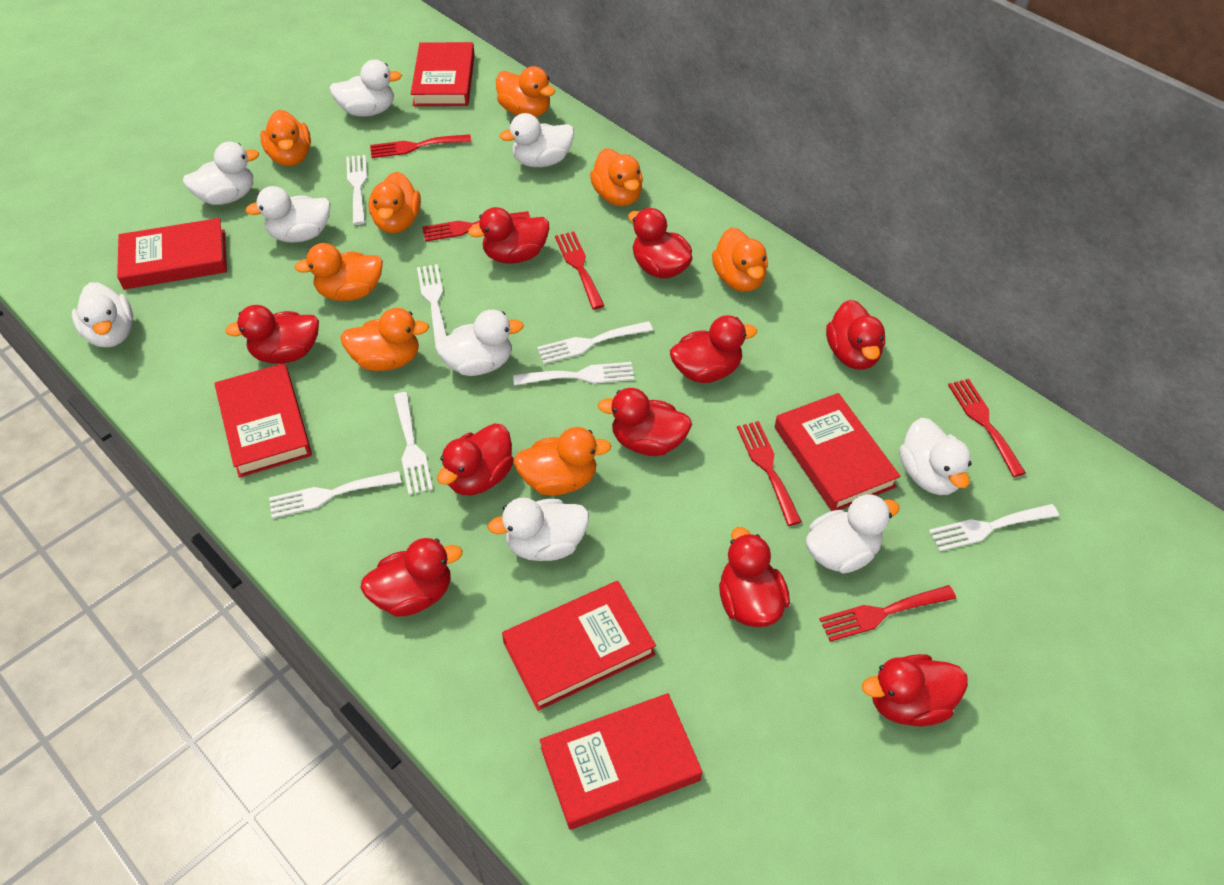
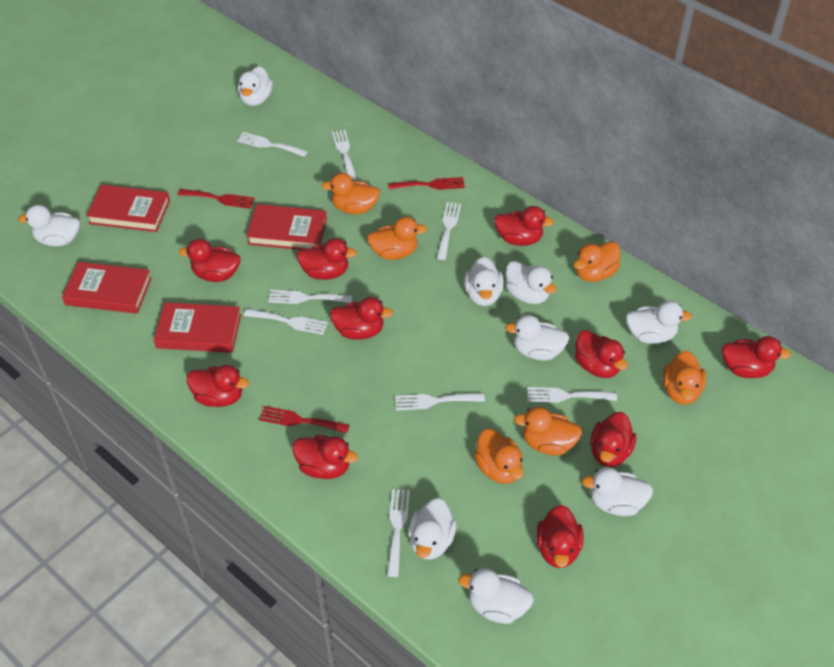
orange duck: 8 -> 6
red book: 6 -> 4
red fork: 6 -> 3
white fork: 7 -> 8

